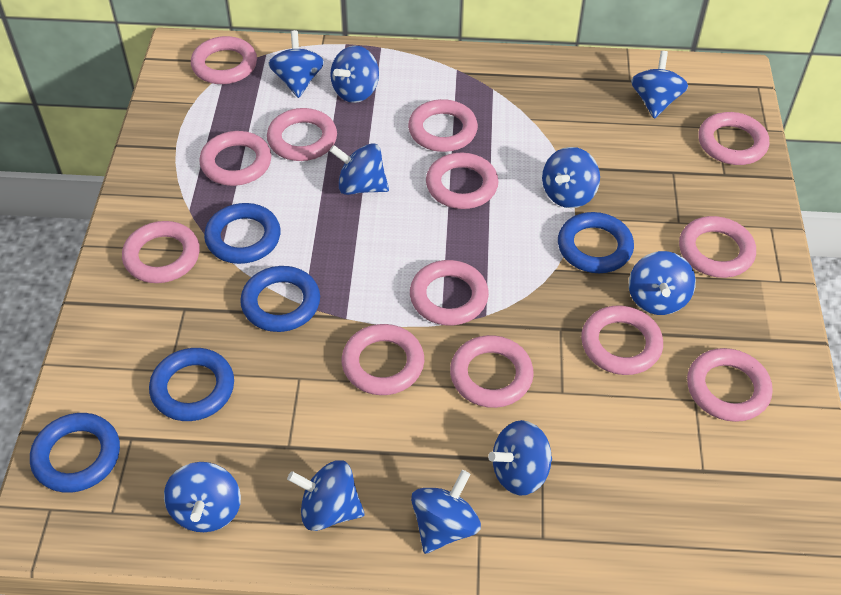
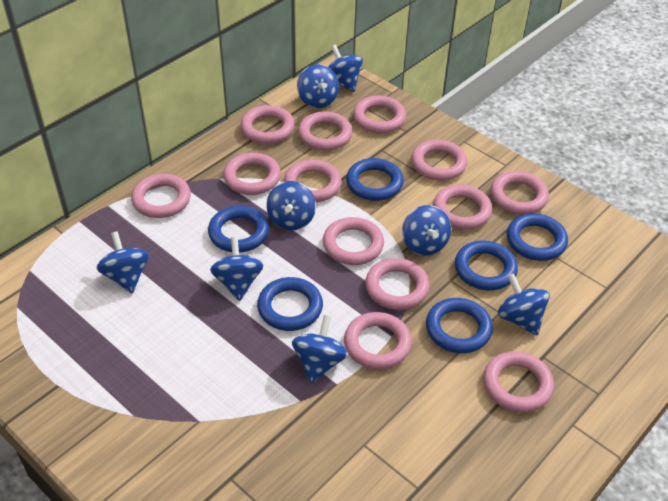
blue ring: 5 -> 6
blue spinning top: 10 -> 8

